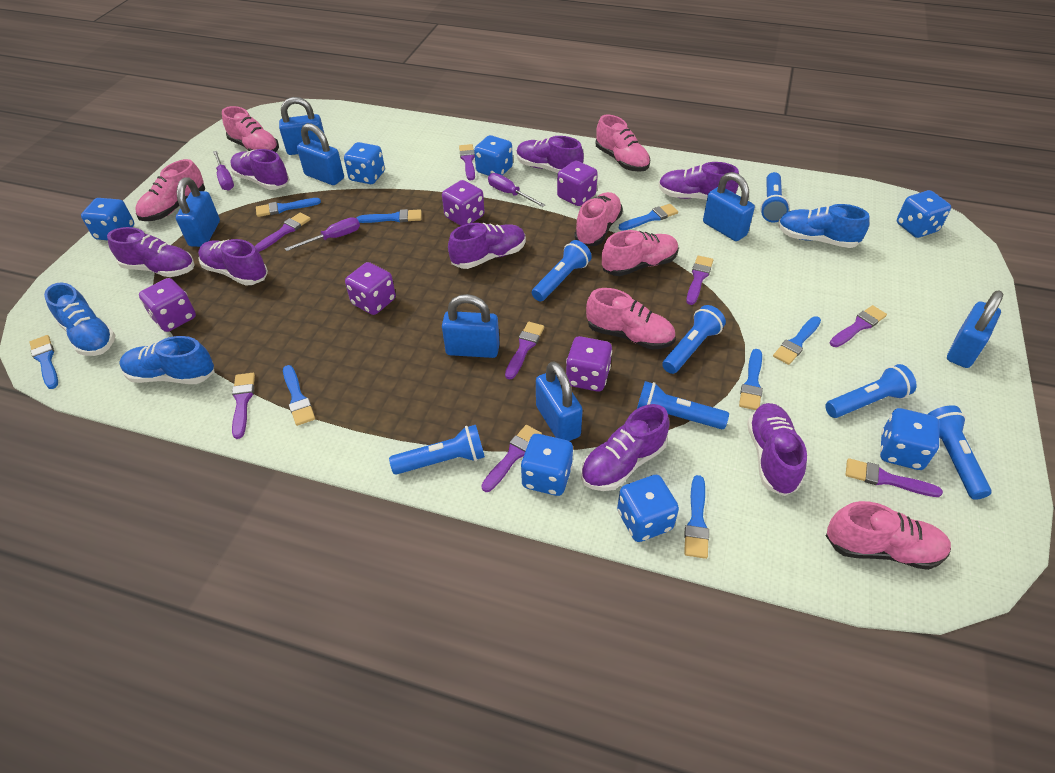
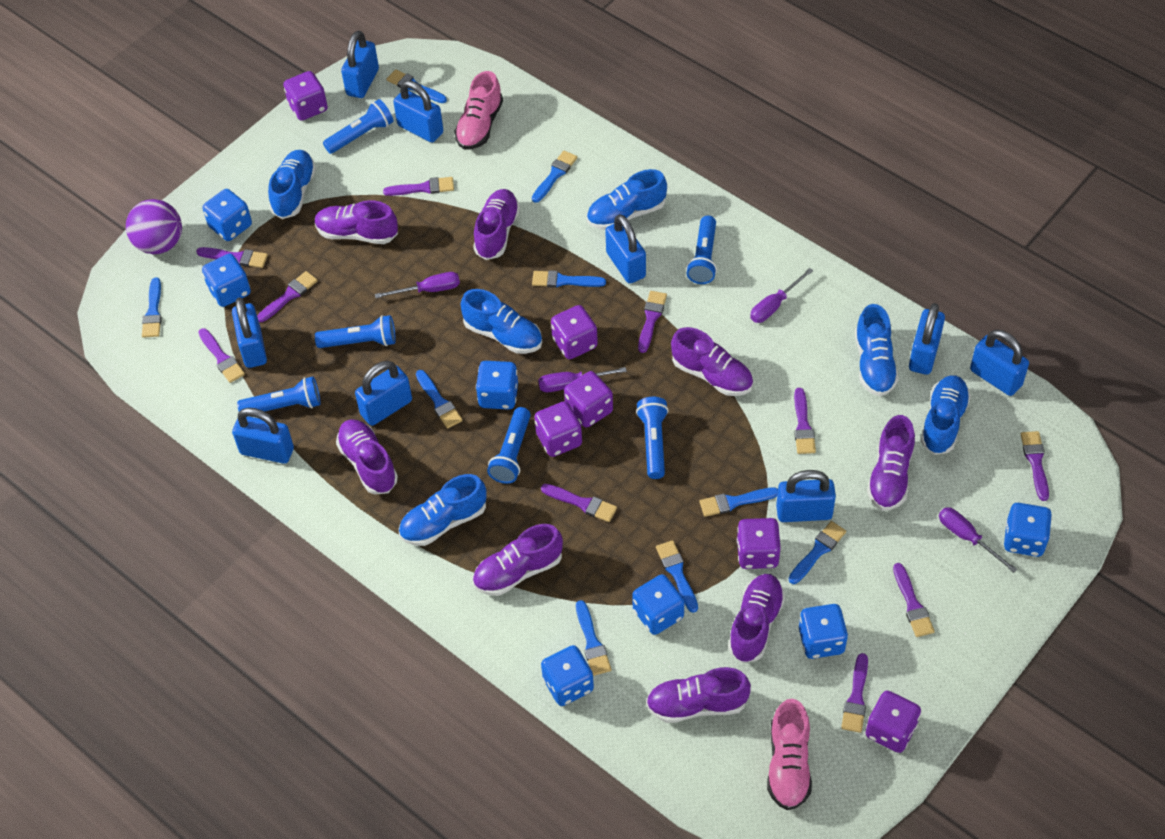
blue brush: 8 -> 9
blue flashlight: 7 -> 6
blue padlock: 7 -> 9
blue shoe: 3 -> 6
pink shoe: 7 -> 2
purple ball: 0 -> 1
purple brush: 8 -> 10
purple dice: 5 -> 6
purple screwdriver: 3 -> 4

